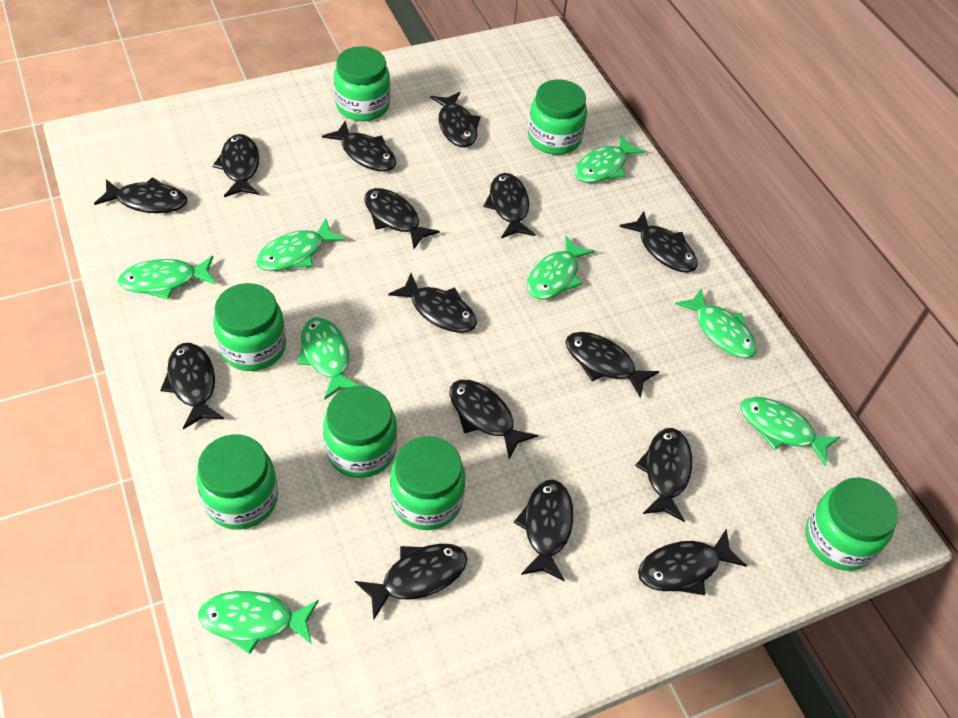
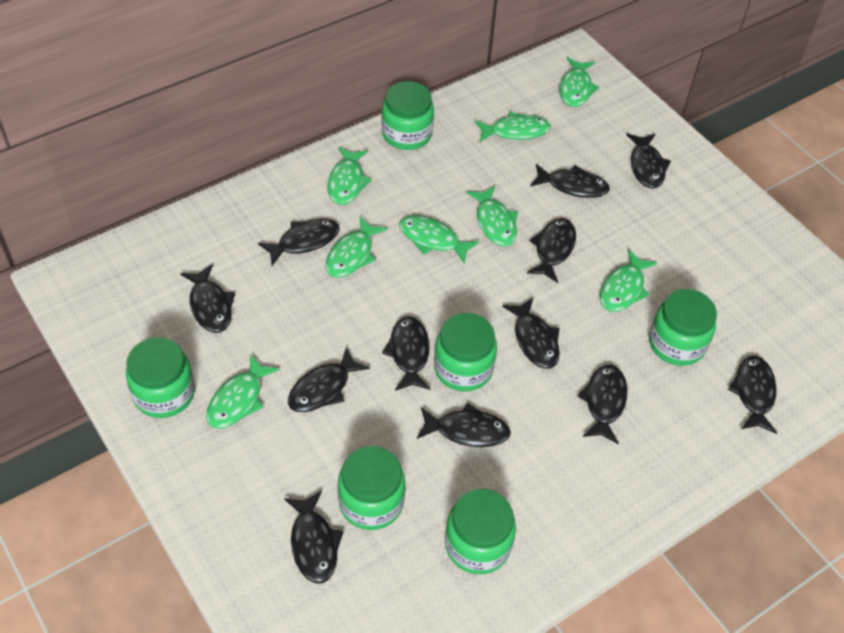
black fish: 15 -> 12
green jar: 7 -> 6

